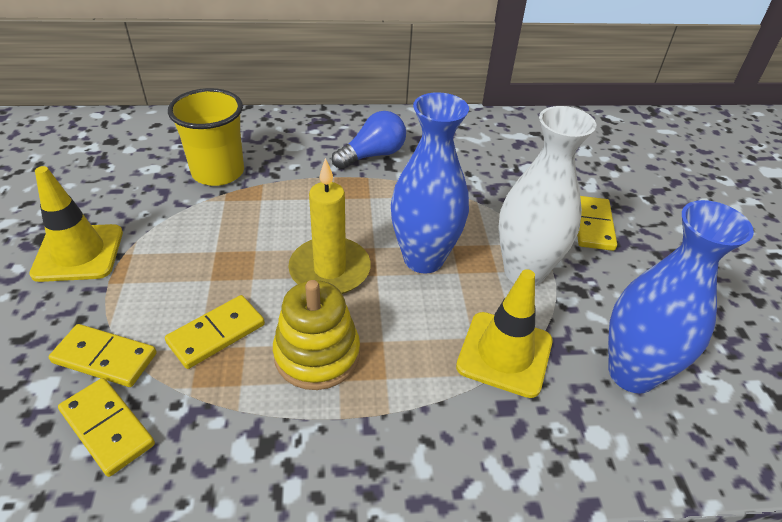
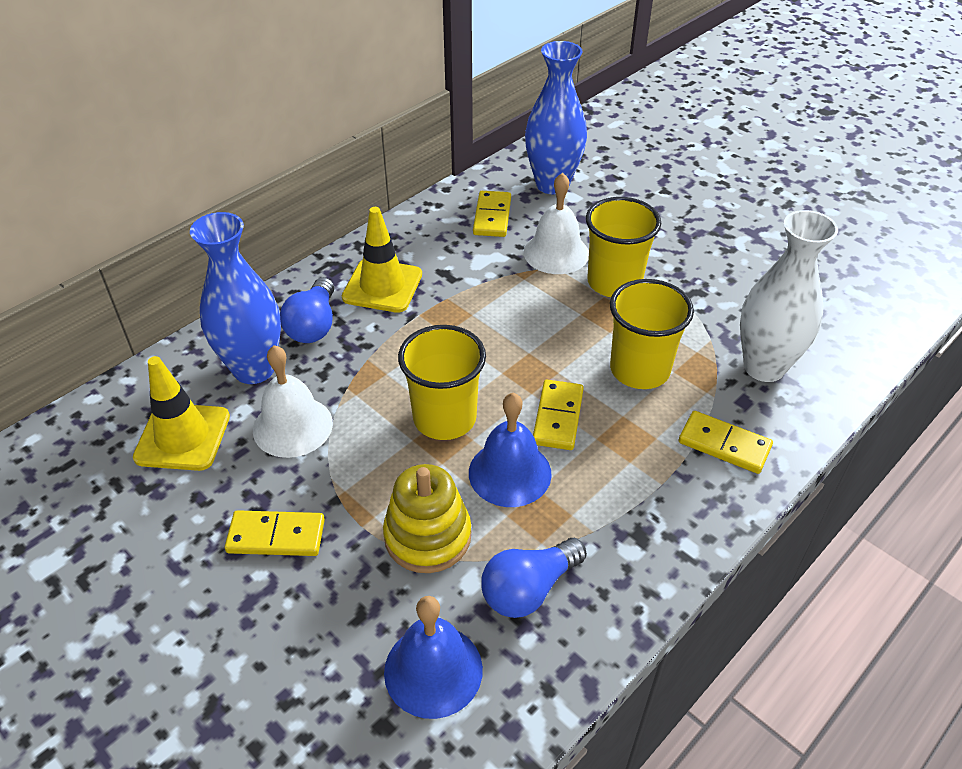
blue bell: 0 -> 2
blue light bulb: 1 -> 2
white bell: 0 -> 2
yellow candle: 1 -> 0
yellow cup: 1 -> 3

